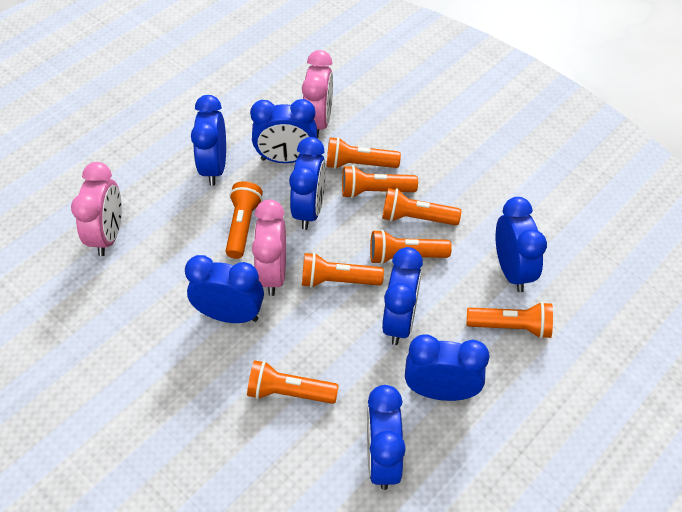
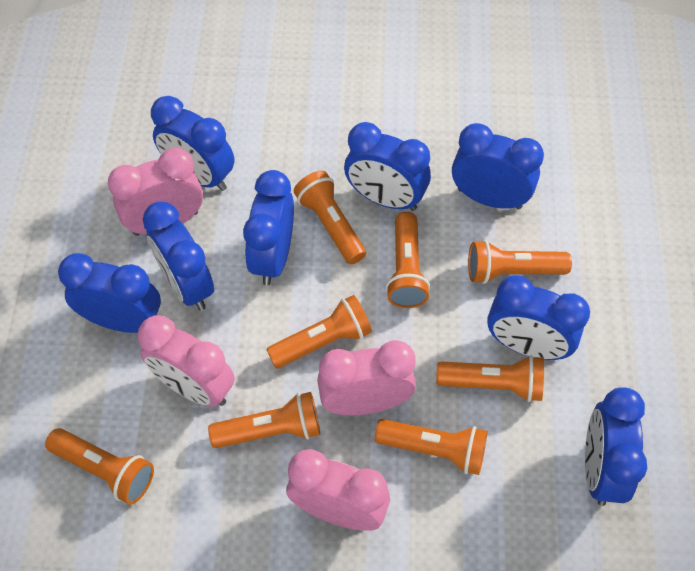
pink clock: 3 -> 4

